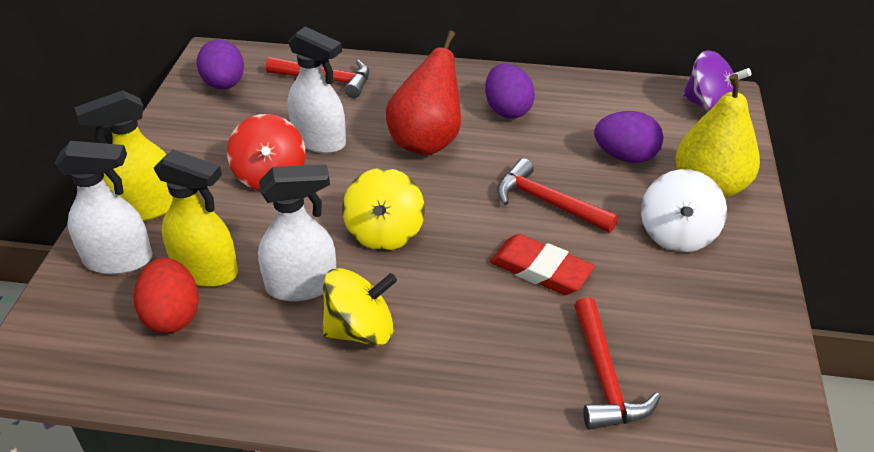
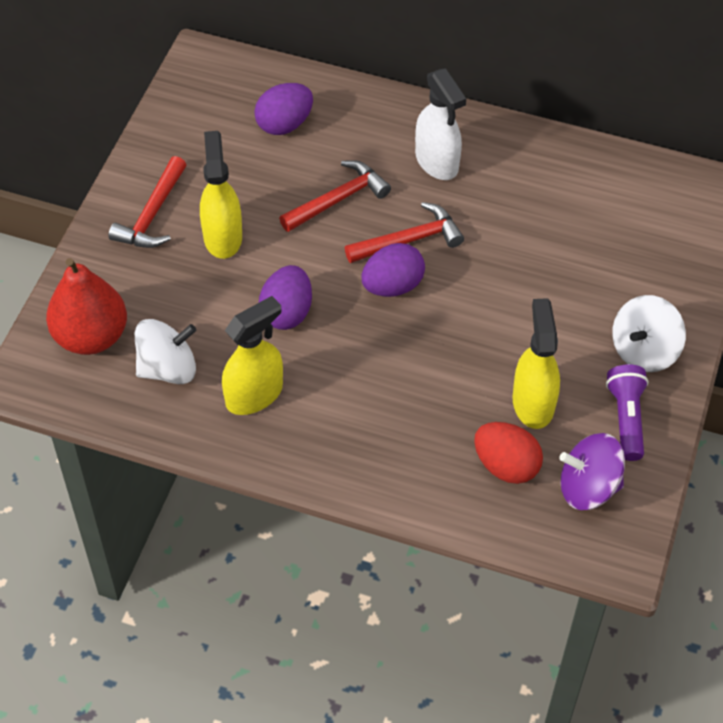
purple flashlight: 0 -> 1
red eraser: 1 -> 0
red spinning top: 1 -> 0
white spinning top: 1 -> 2
white spray bottle: 3 -> 1
yellow pear: 1 -> 0
yellow spinning top: 2 -> 0
yellow spray bottle: 2 -> 3

